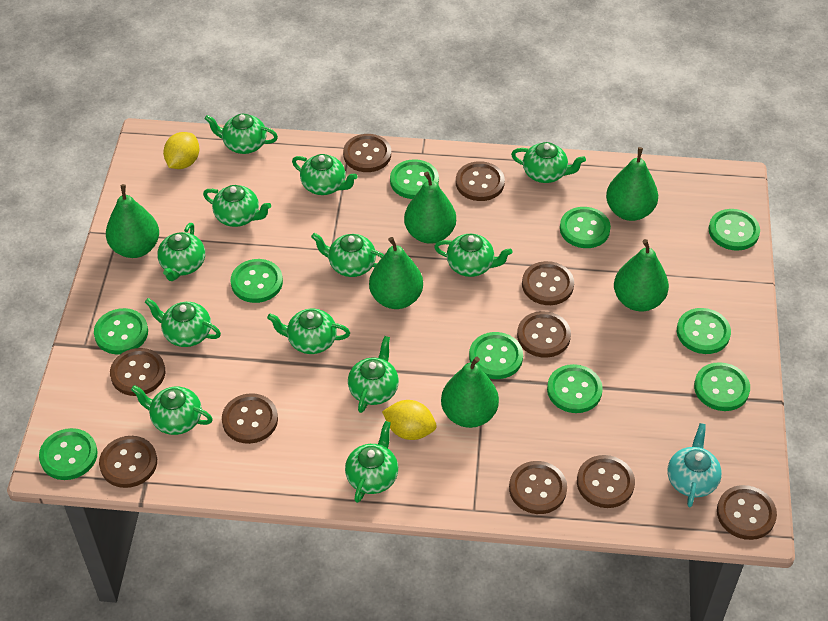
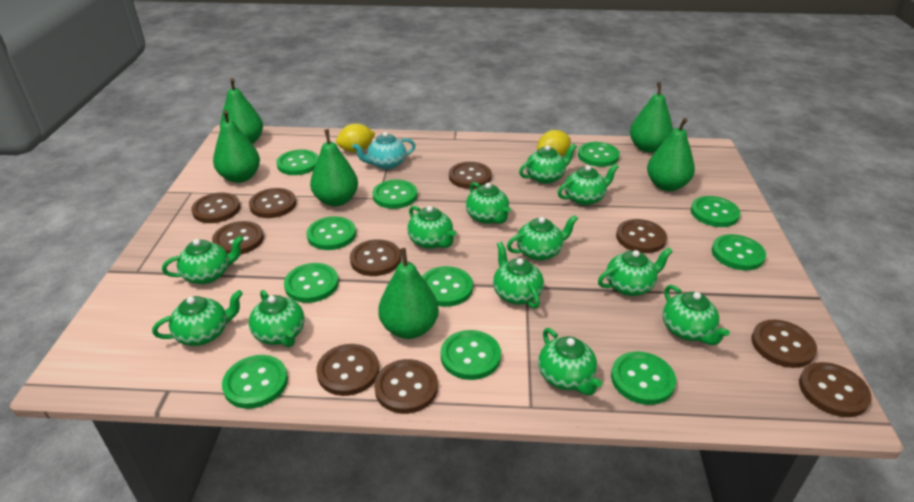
green button: 10 -> 11

